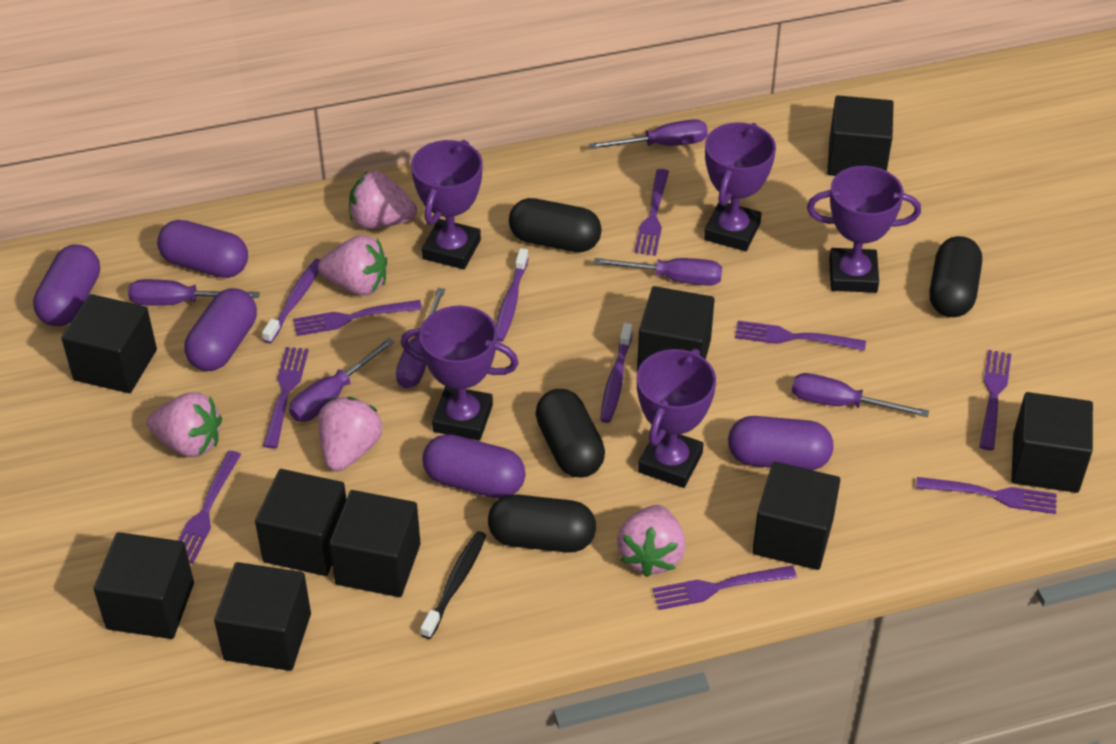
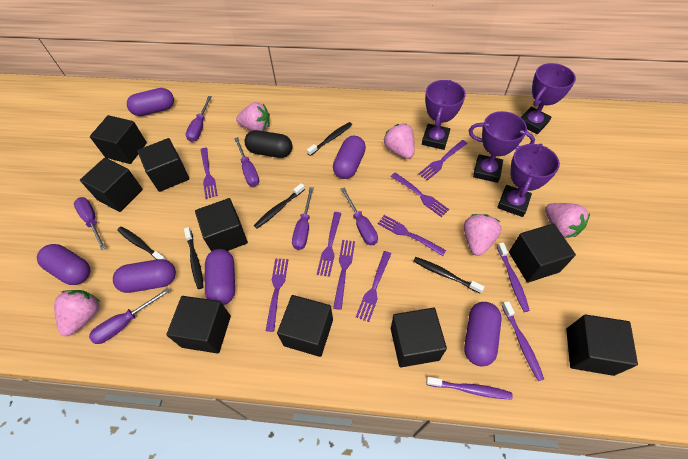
black capsule: 4 -> 1
black toothbrush: 1 -> 5
purple capsule: 5 -> 6
purple trophy: 5 -> 4

